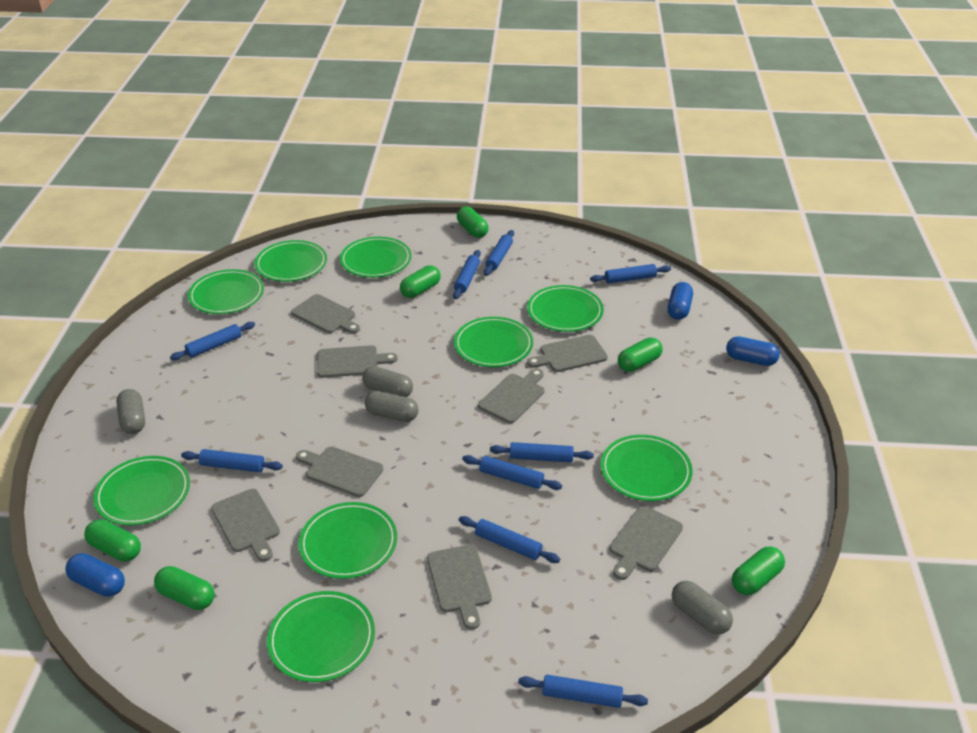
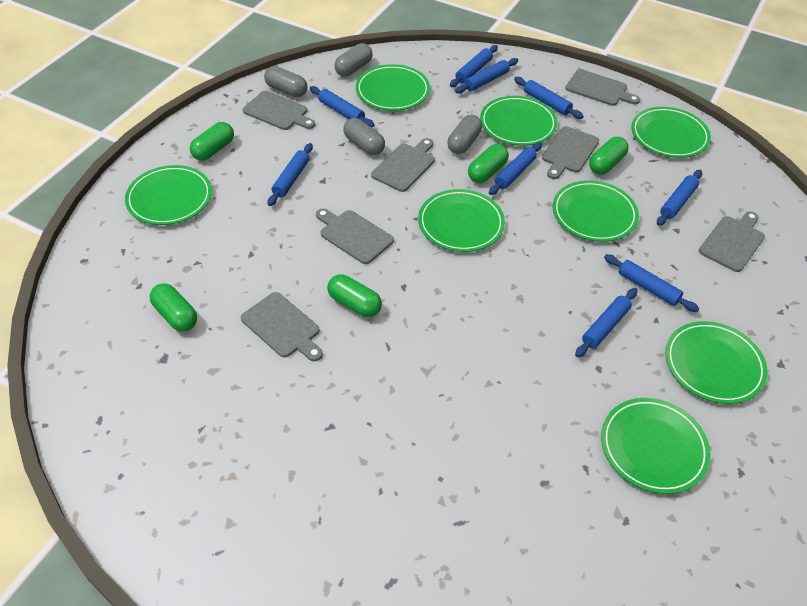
blue capsule: 3 -> 0
green capsule: 6 -> 5
green plate: 9 -> 8
grey cutting board: 8 -> 7

